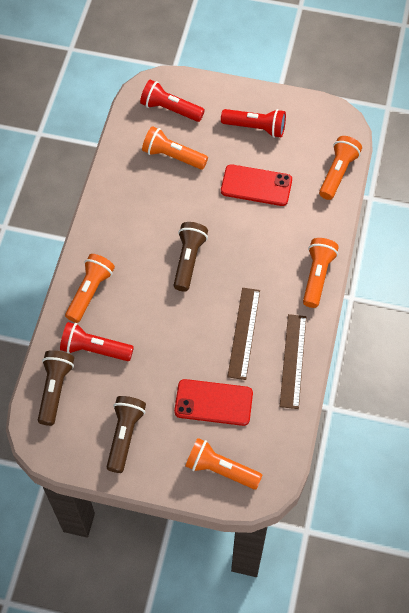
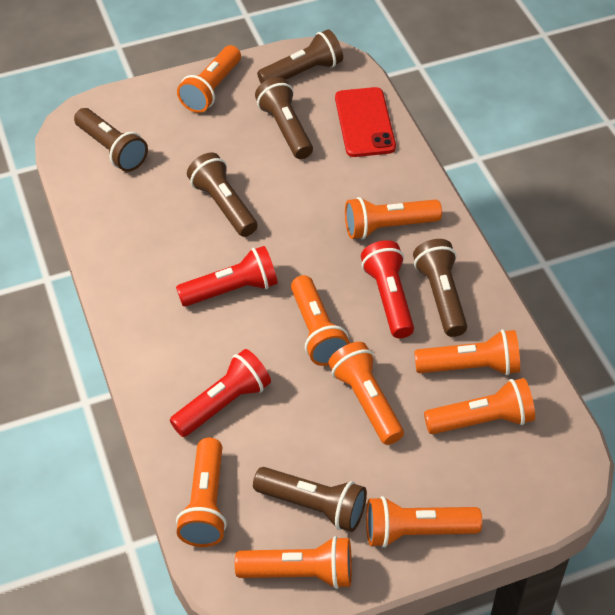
brown flashlight: 3 -> 6
brown ruler: 2 -> 0
orange flashlight: 5 -> 9
red phone: 2 -> 1

